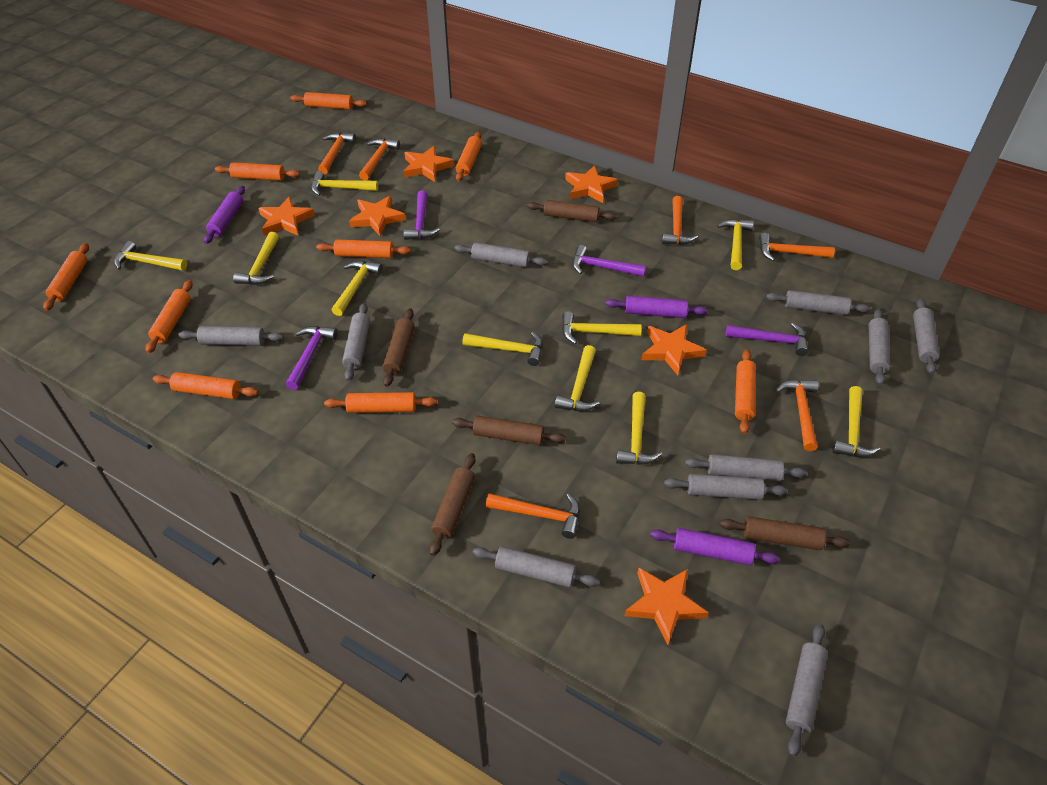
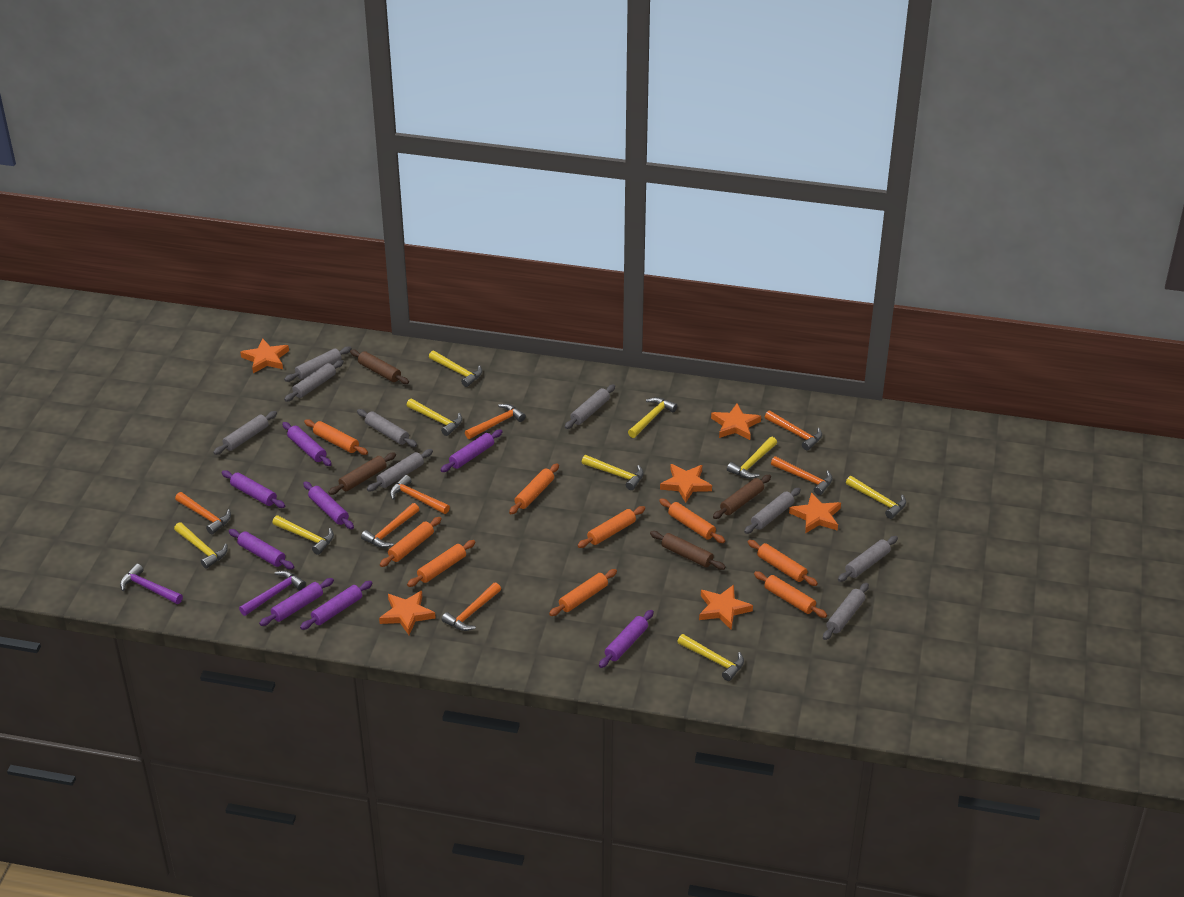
brown rolling pin: 5 -> 4
grey rolling pin: 10 -> 9
orange hammer: 6 -> 7
purple hammer: 4 -> 2
purple rolling pin: 3 -> 8
yellow hammer: 10 -> 9

